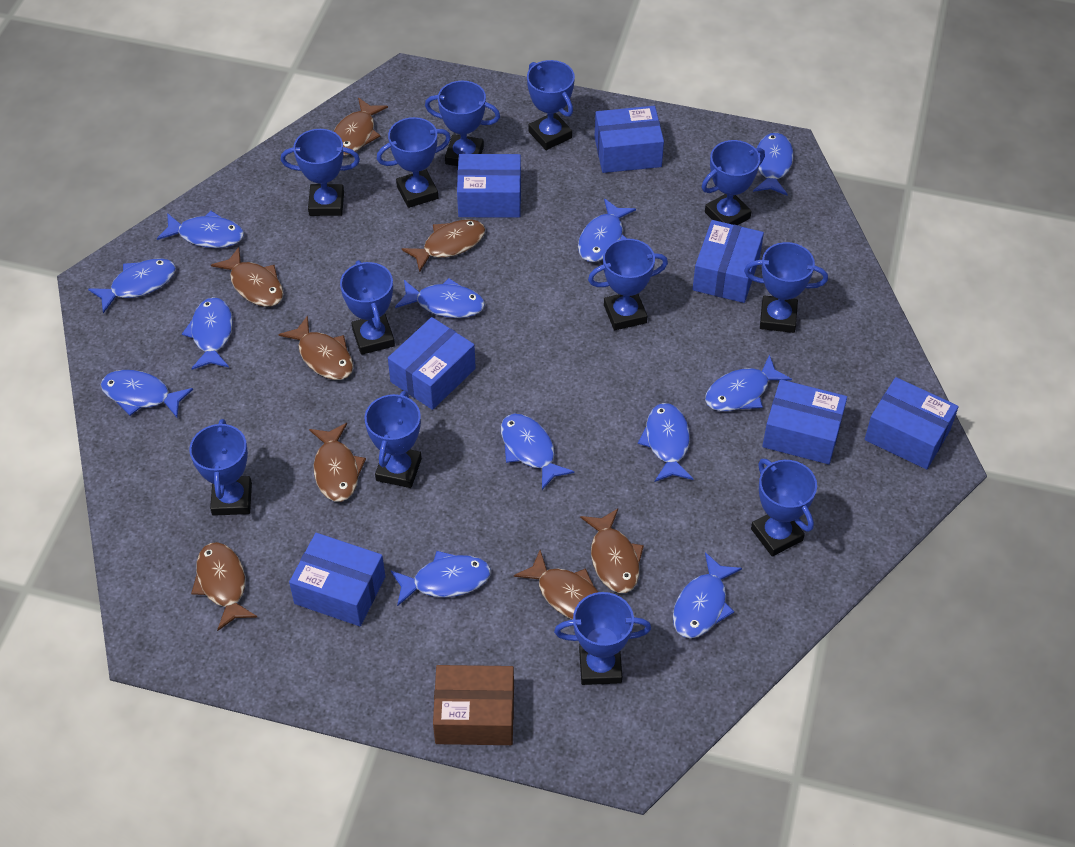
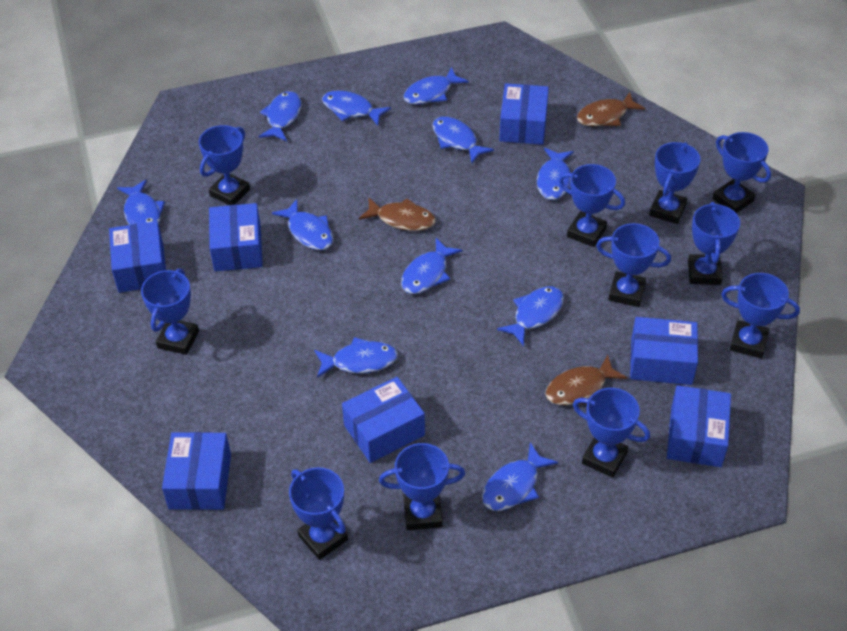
blue fish: 12 -> 11
blue trophy: 12 -> 11
brown box: 1 -> 0
brown fish: 8 -> 3

